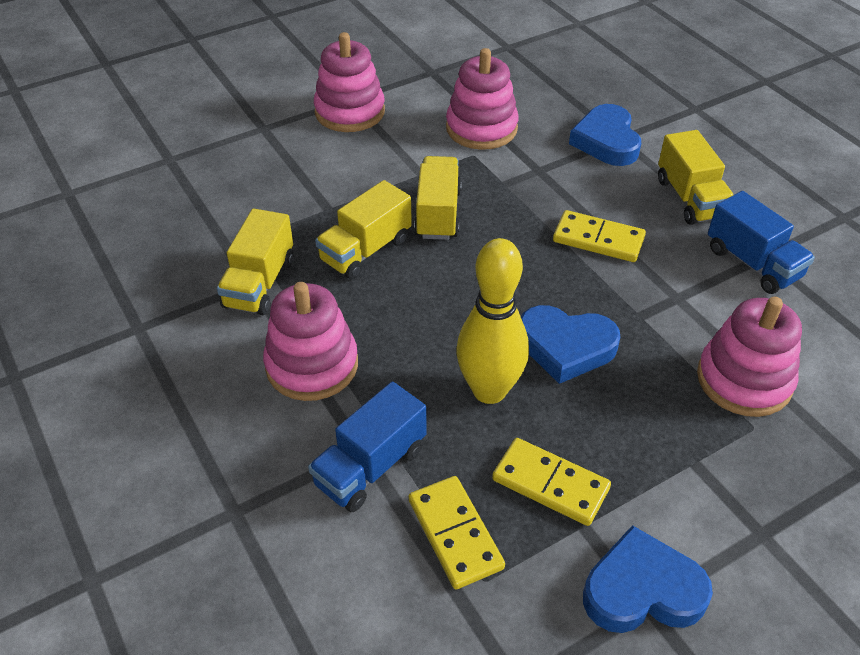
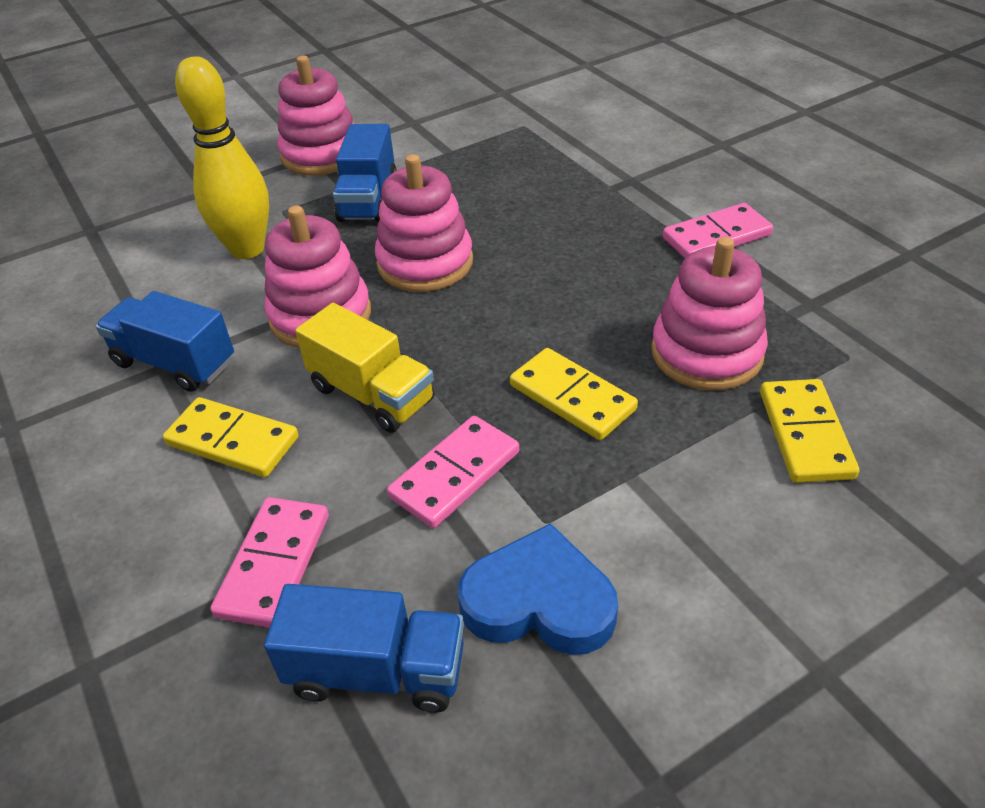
blue heart: 3 -> 1
blue truck: 2 -> 3
pink domino: 0 -> 3
yellow truck: 4 -> 1

